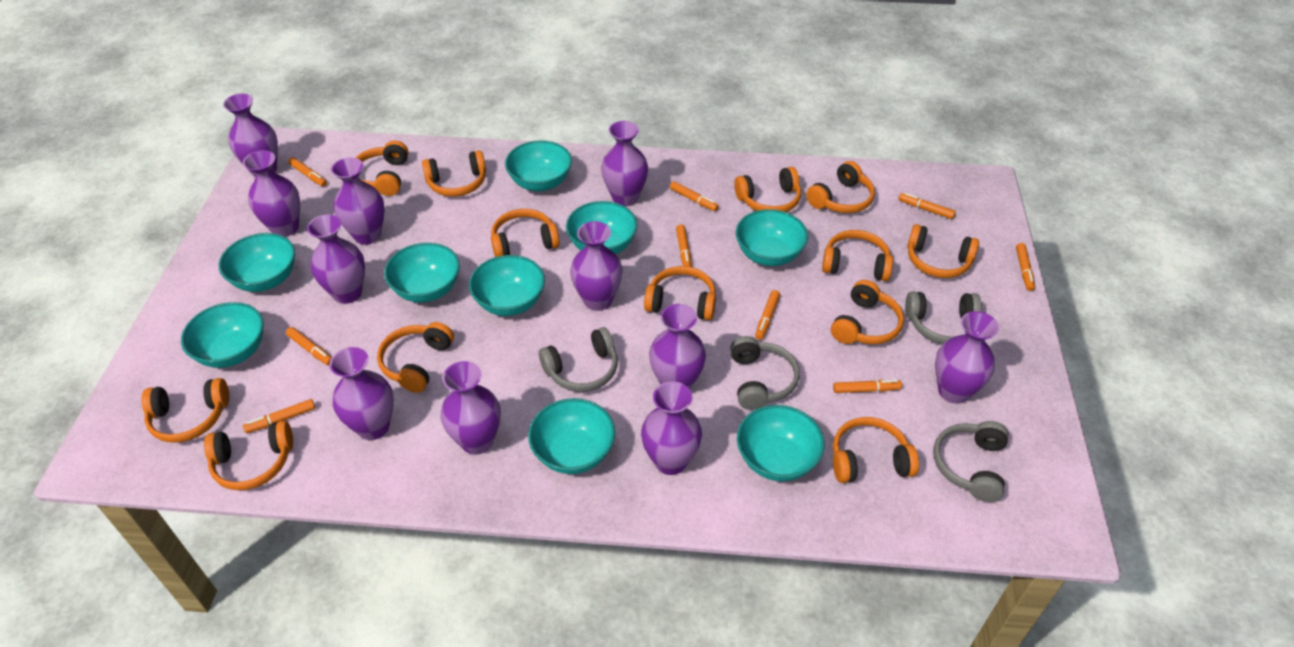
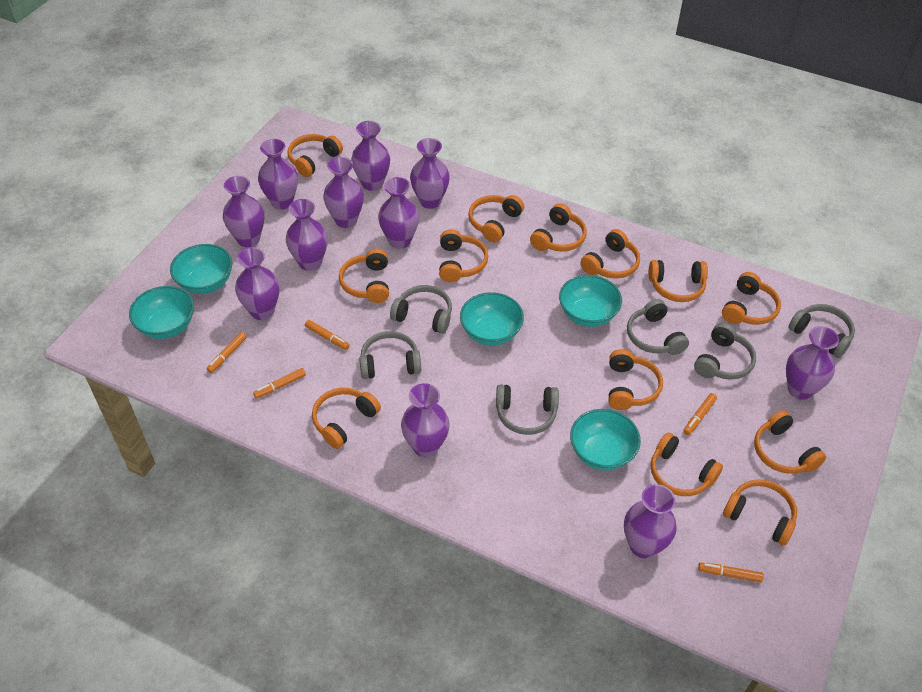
grey headphones: 4 -> 6
orange marker: 9 -> 5
turquoise bowl: 9 -> 5

